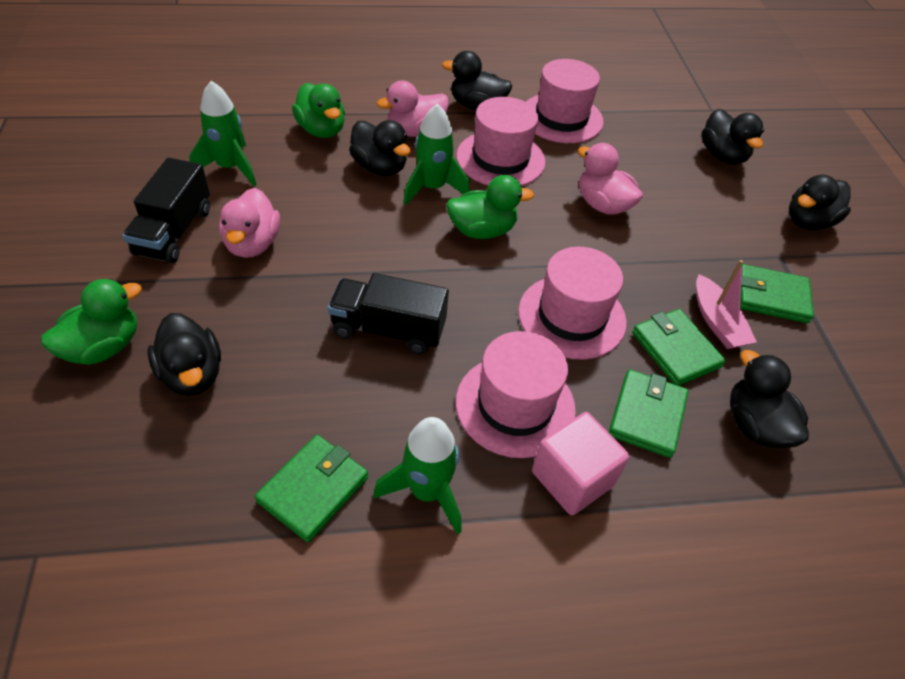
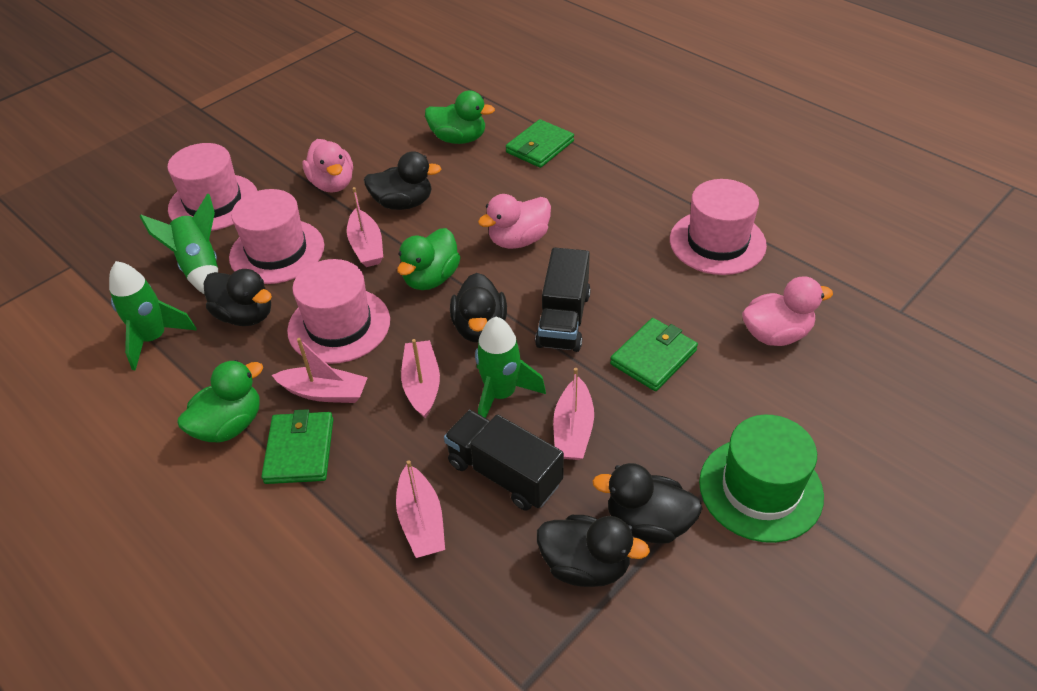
black duck: 6 -> 5
green hat: 0 -> 1
green wallet: 4 -> 3
pink boat: 1 -> 5
pink cube: 1 -> 0

